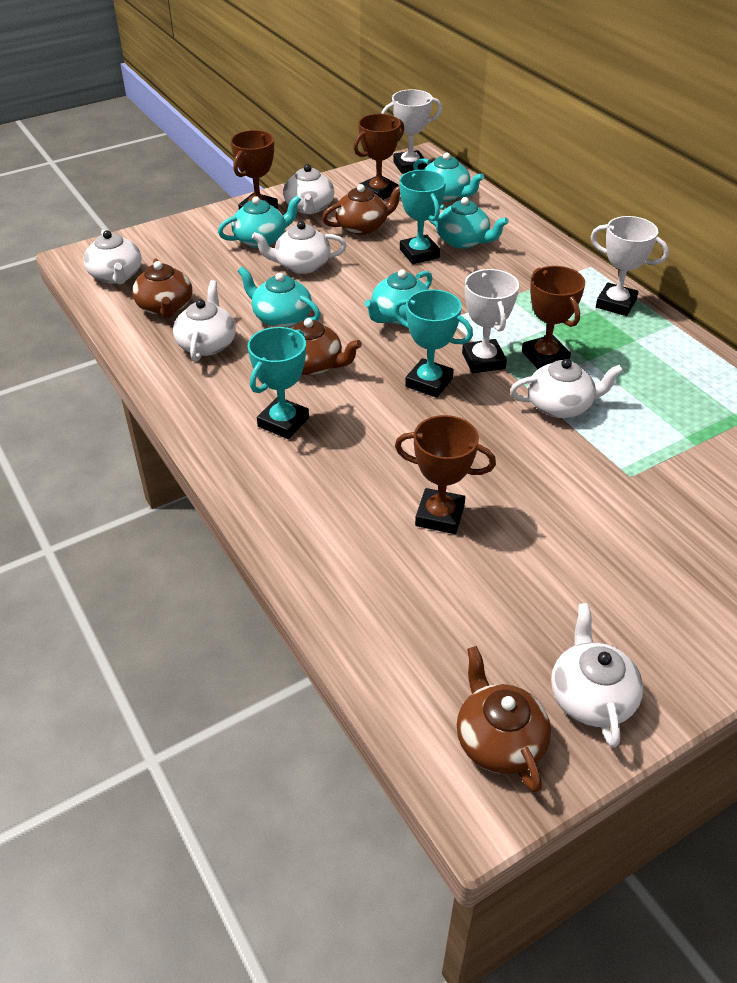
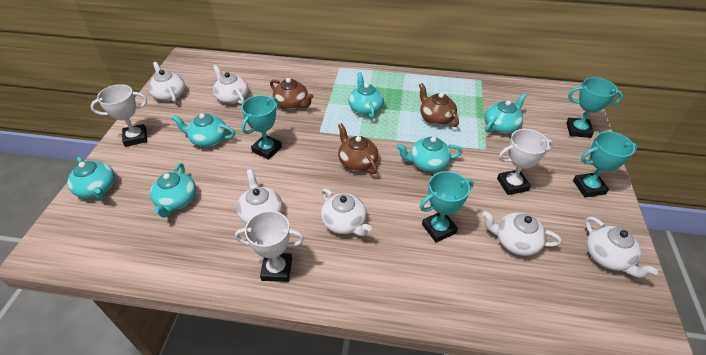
brown teapot: 4 -> 3
brown trophy: 4 -> 0
turquoise teapot: 5 -> 6
turquoise trophy: 3 -> 4

